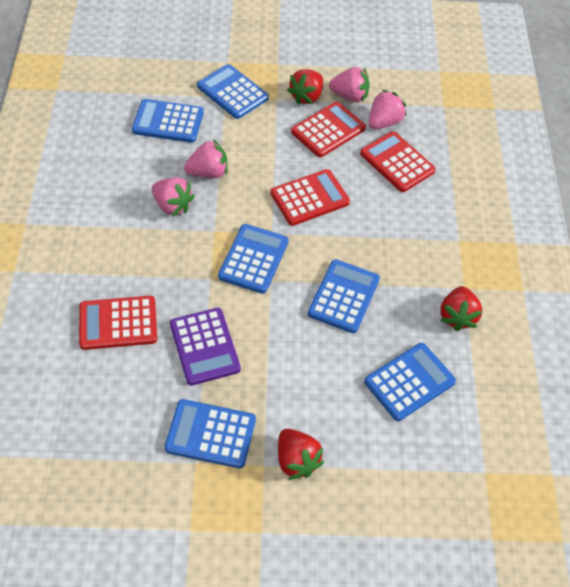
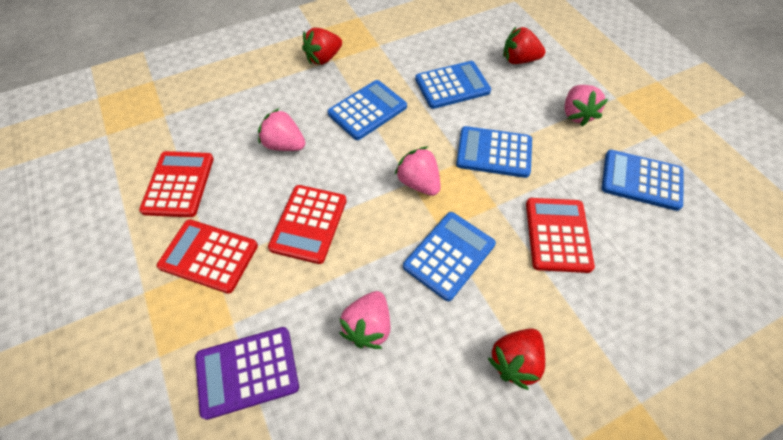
blue calculator: 6 -> 5

